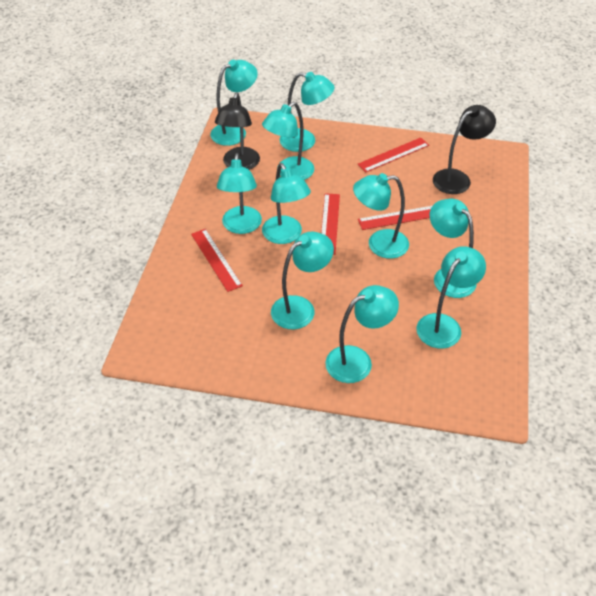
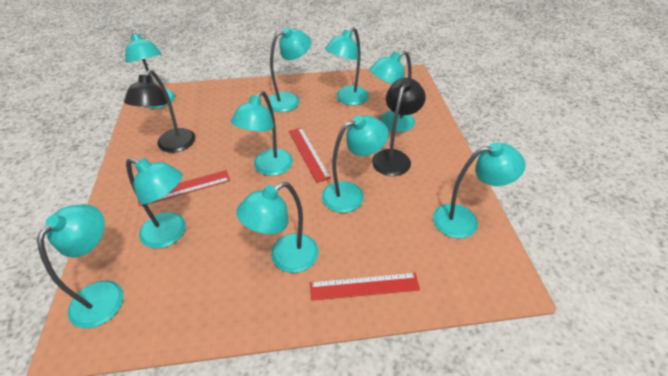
red ruler: 4 -> 3

